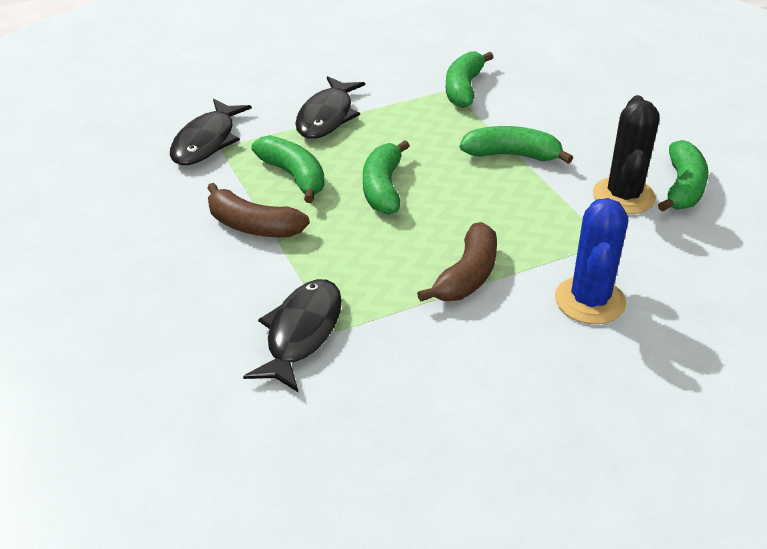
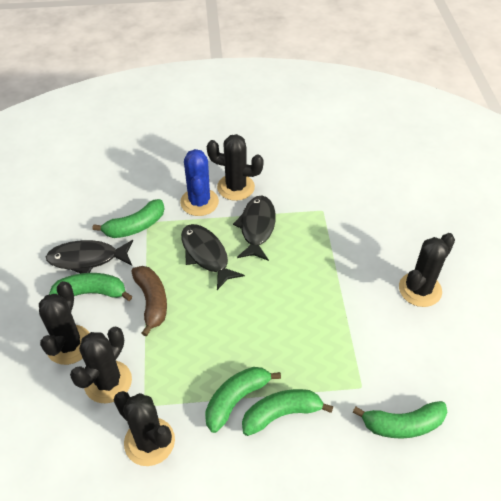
black cactus: 1 -> 5
brown banana: 2 -> 1

